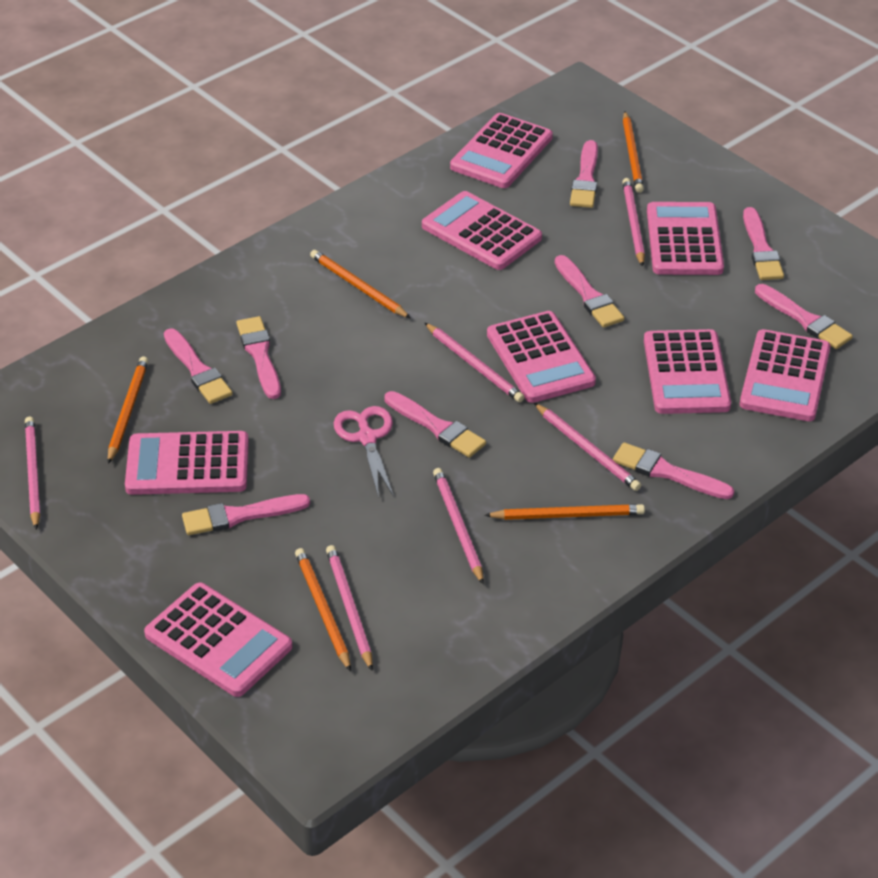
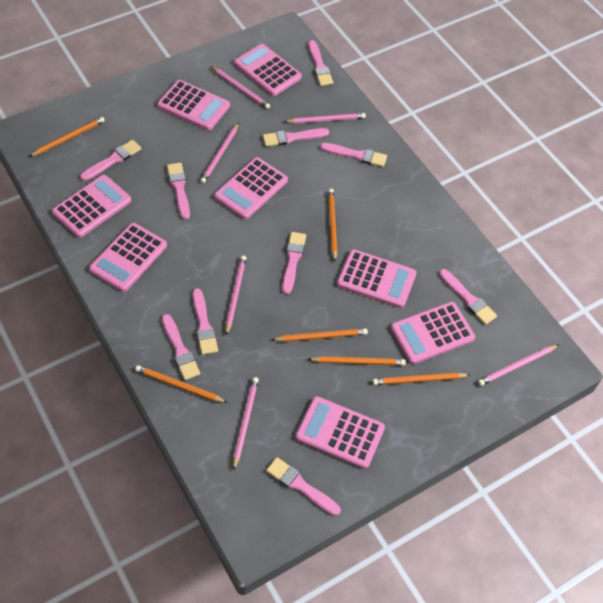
orange pencil: 5 -> 6
pink brush: 9 -> 10
pink scissors: 1 -> 0

